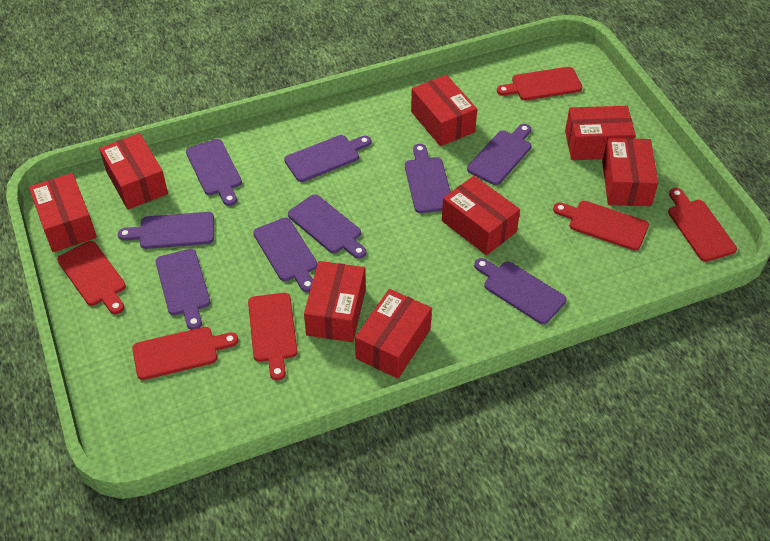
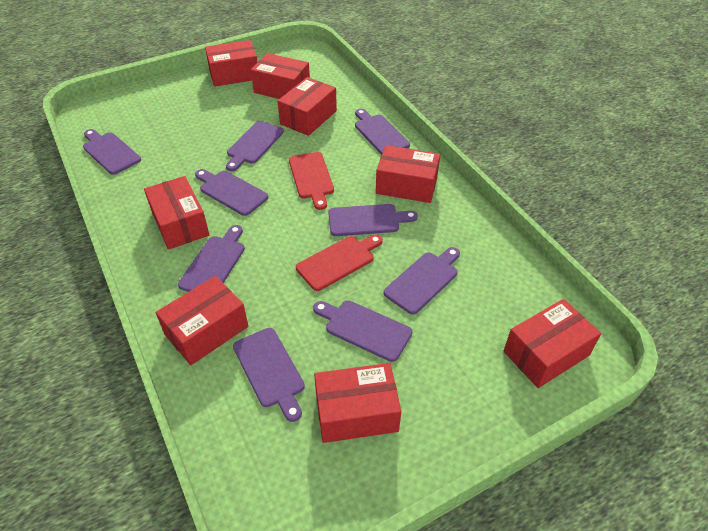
red cutting board: 6 -> 2

